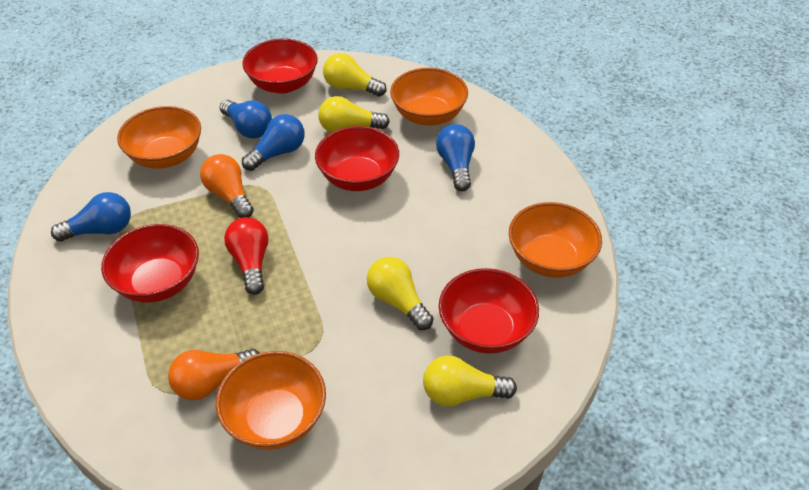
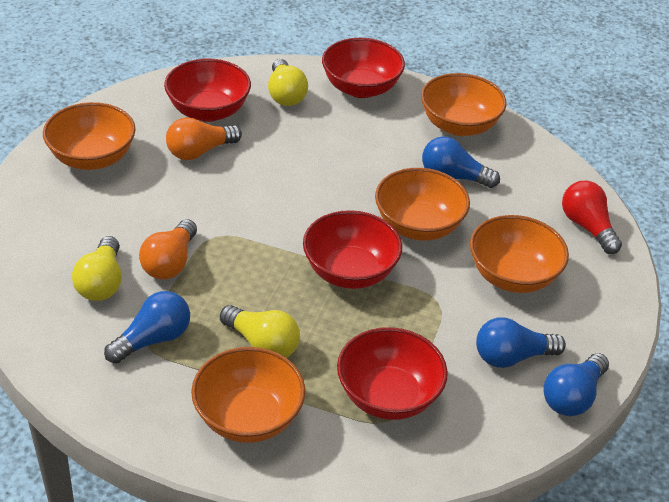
orange bowl: 4 -> 5
yellow light bulb: 4 -> 3

